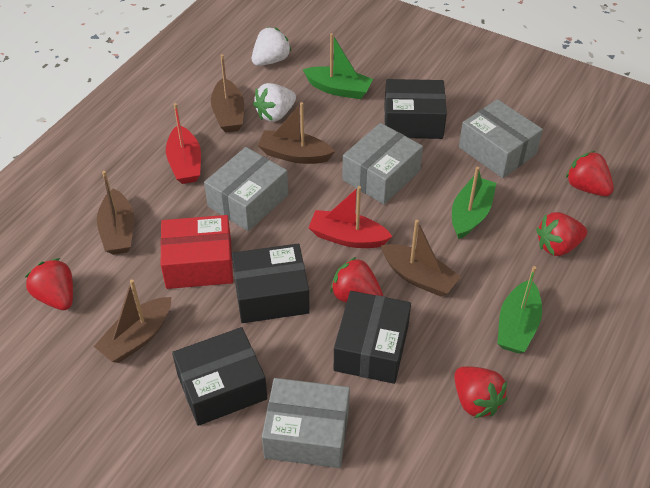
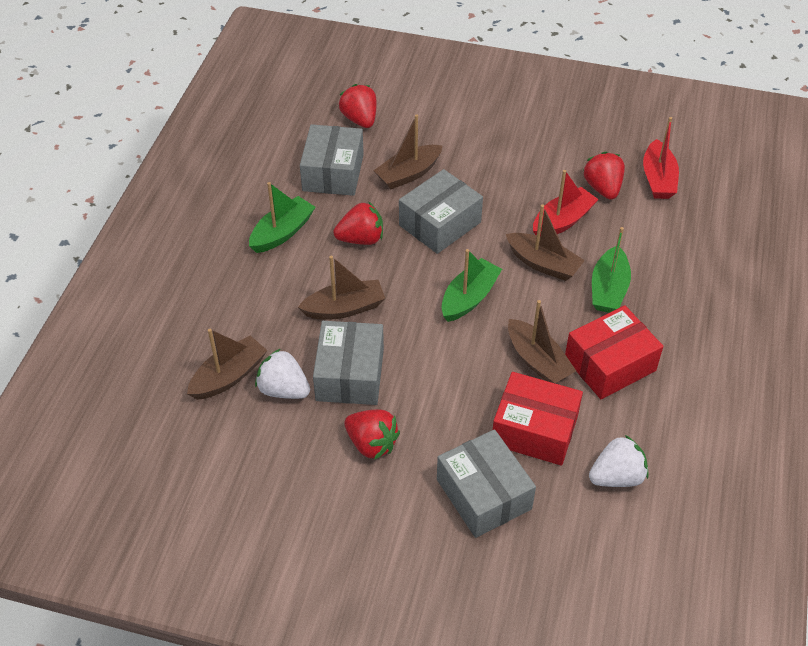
black box: 4 -> 0
red box: 1 -> 2
red strawberry: 5 -> 4

